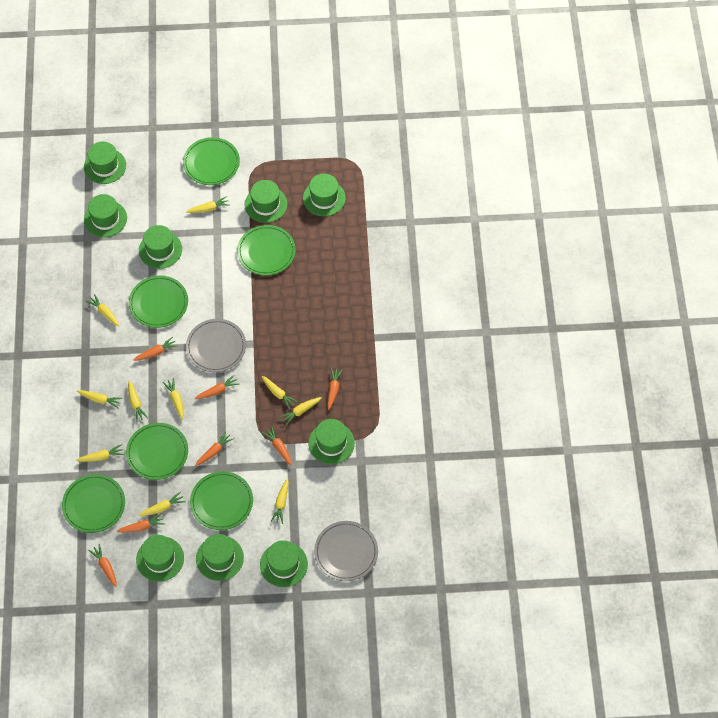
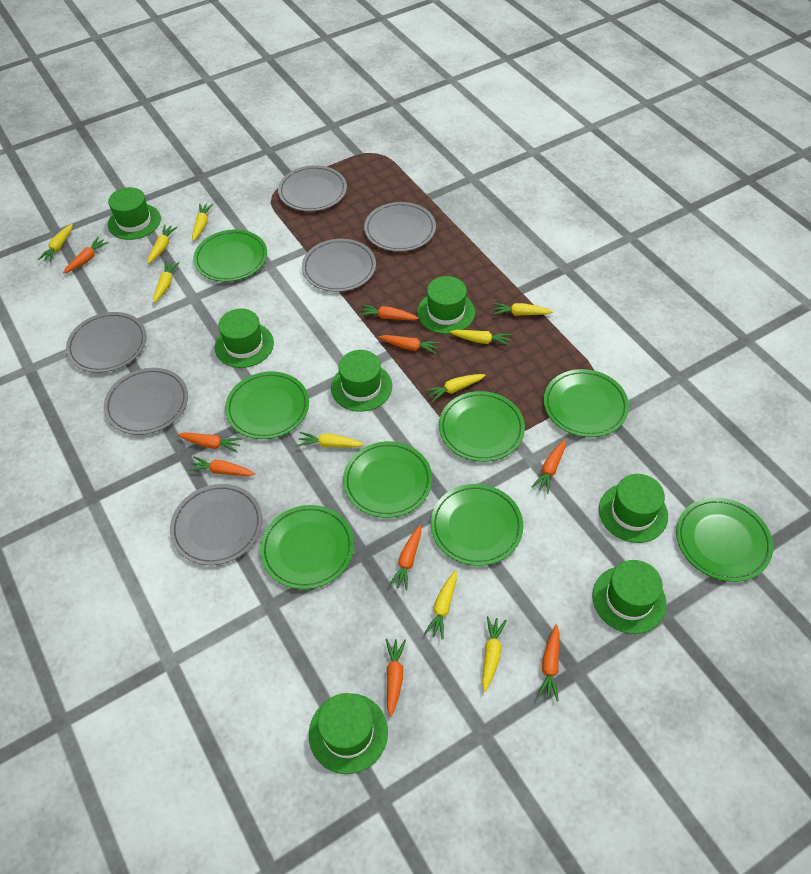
green hat: 9 -> 7
green plate: 6 -> 8
grey plate: 2 -> 6
orange carrot: 7 -> 9

